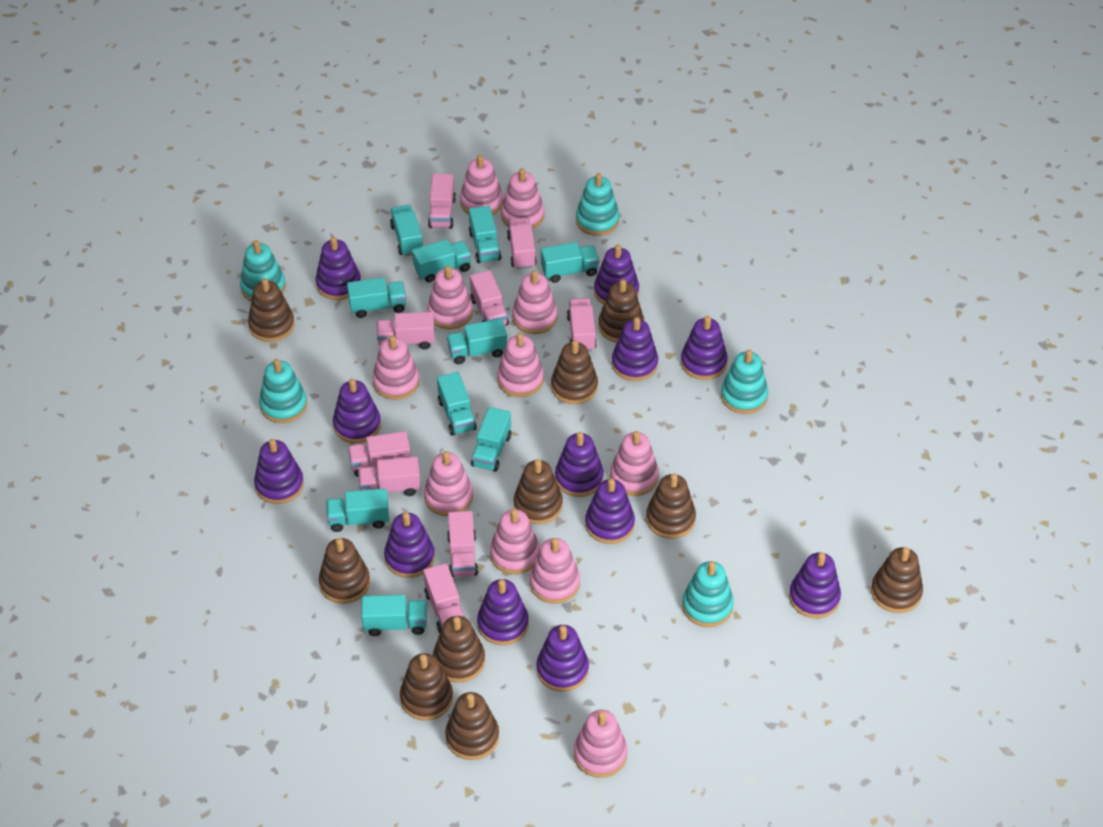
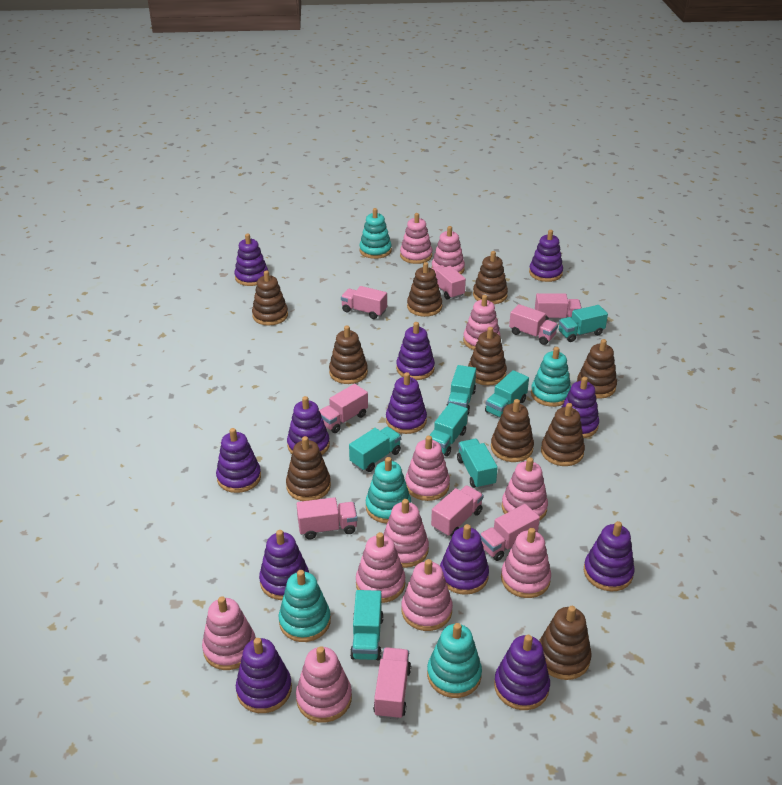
turquoise truck: 10 -> 7

